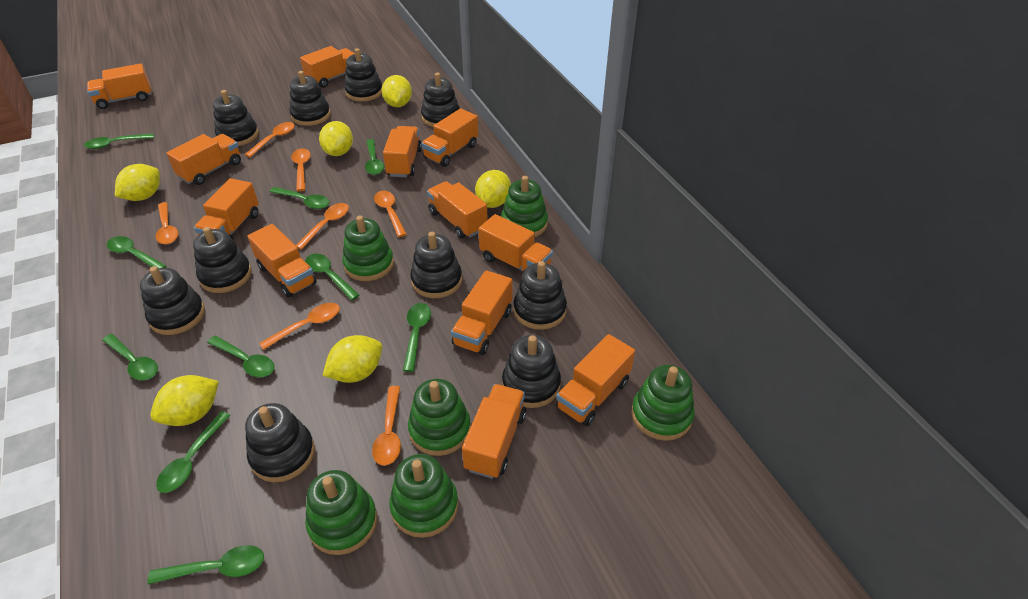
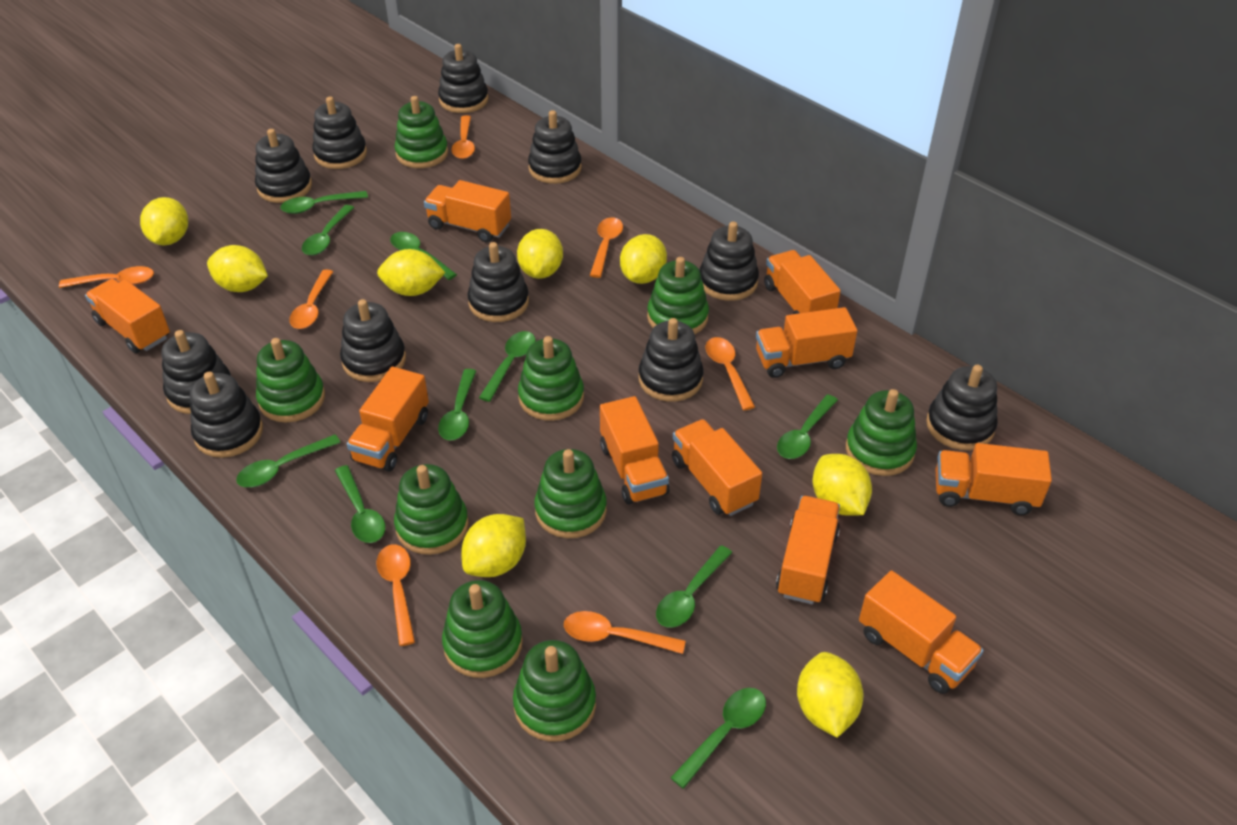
black stacking toy: 10 -> 11
green stacking toy: 6 -> 9
orange truck: 12 -> 10
yellow lemon: 6 -> 8

